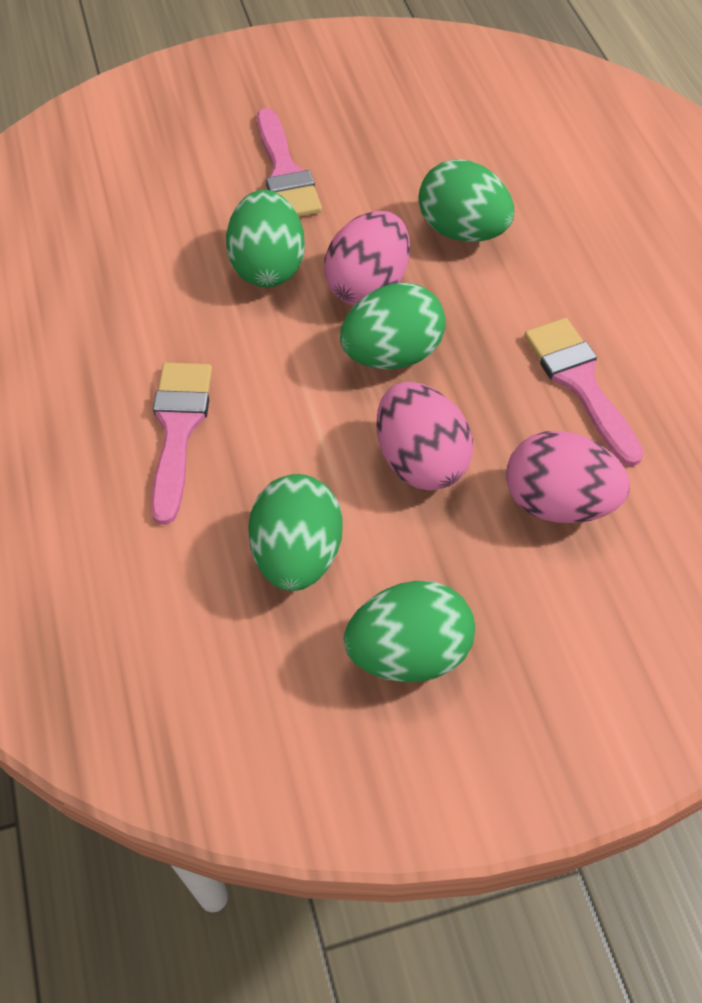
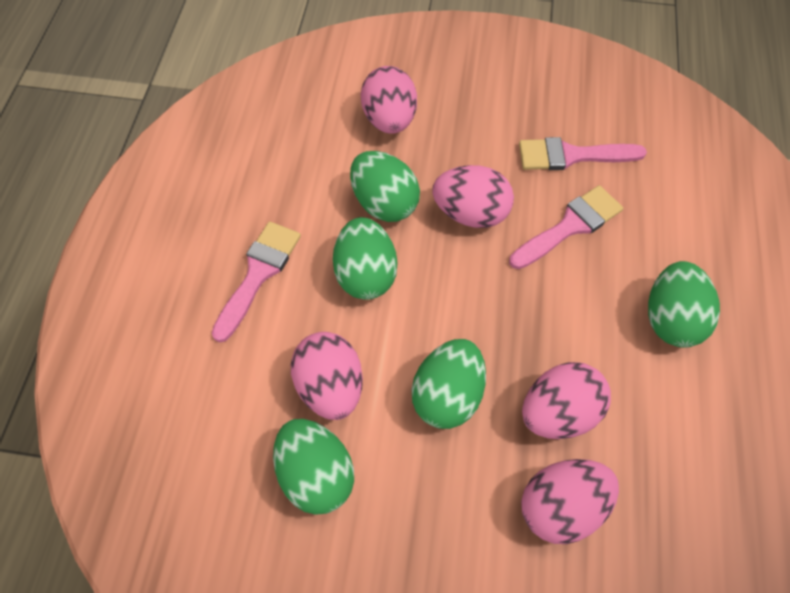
pink egg: 3 -> 5

